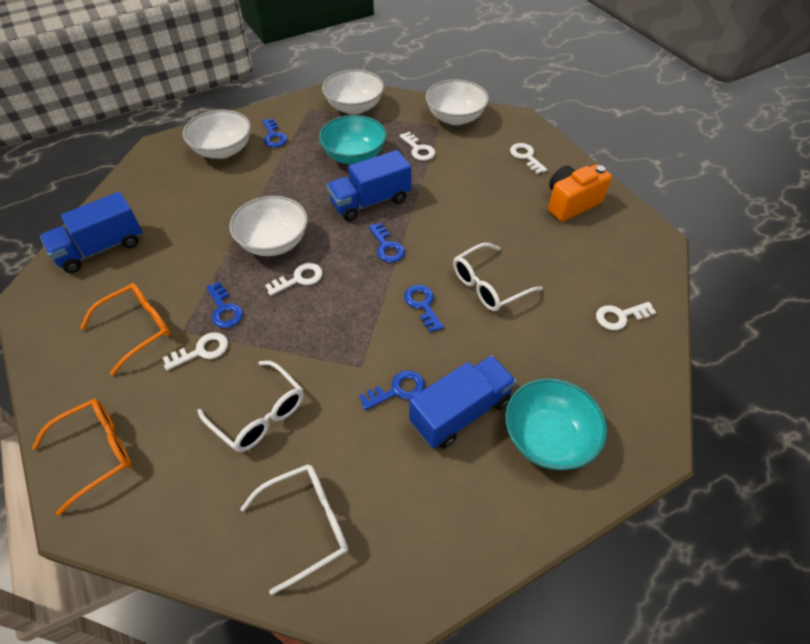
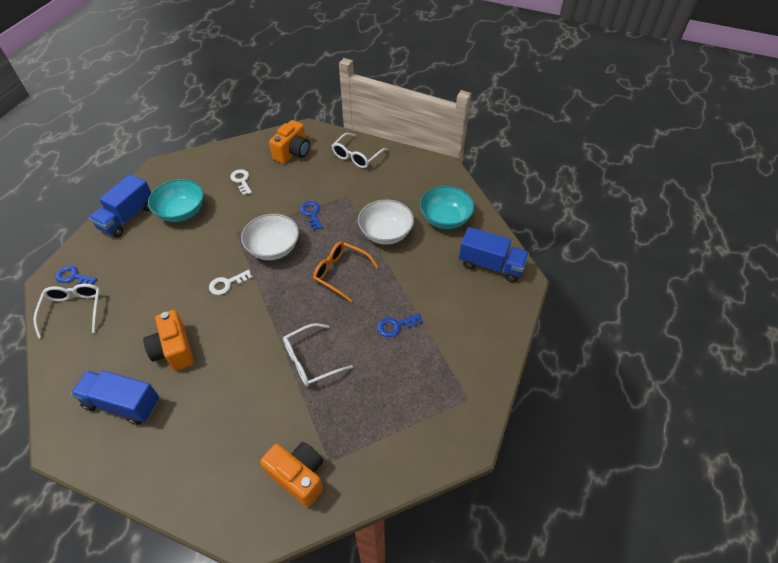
blue key: 5 -> 3
orange camera: 1 -> 3
orange glasses: 2 -> 1
white bowl: 4 -> 2
white key: 5 -> 2

